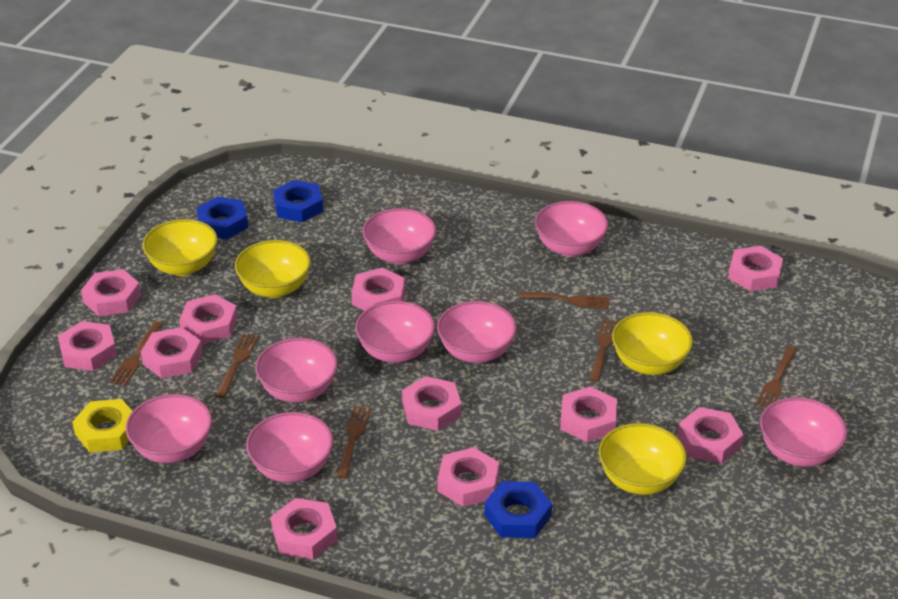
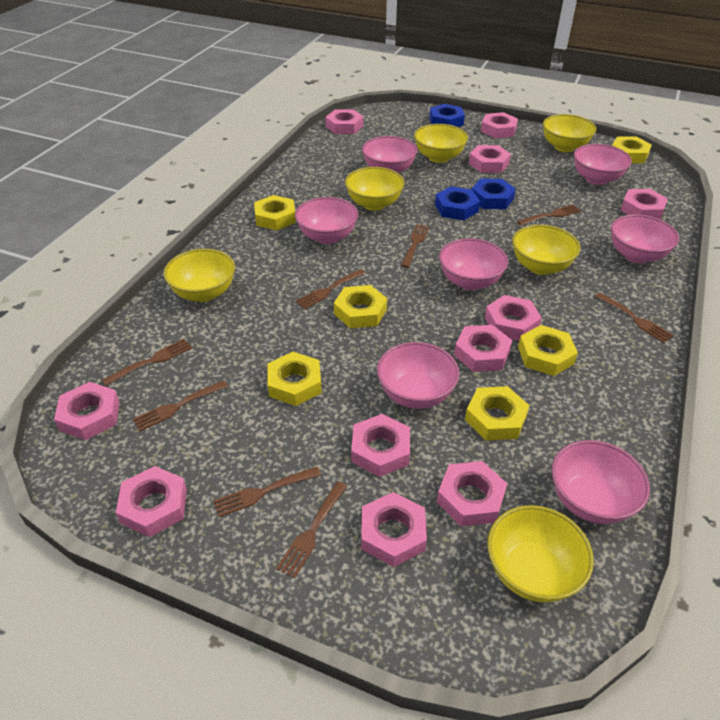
brown fork: 6 -> 8
pink bowl: 8 -> 7
yellow bowl: 4 -> 6
yellow nut: 1 -> 6

